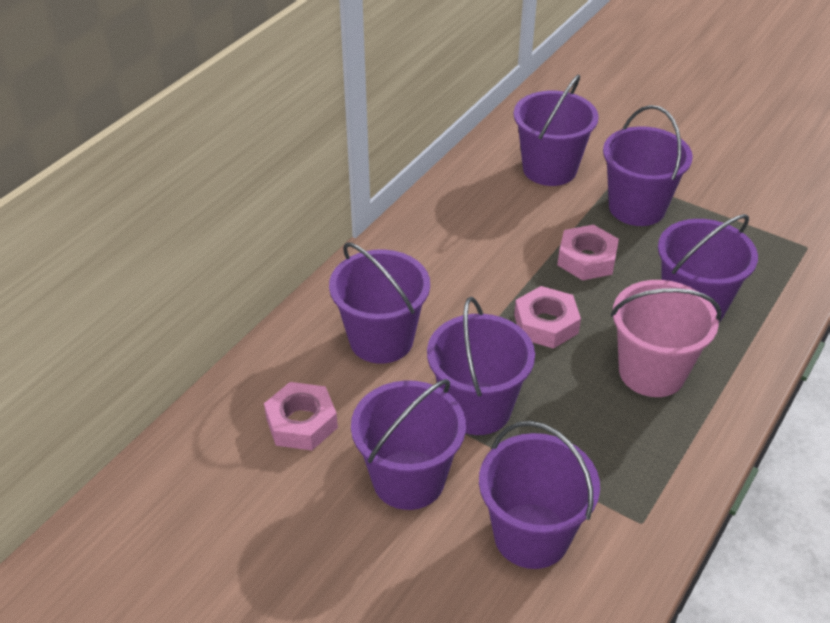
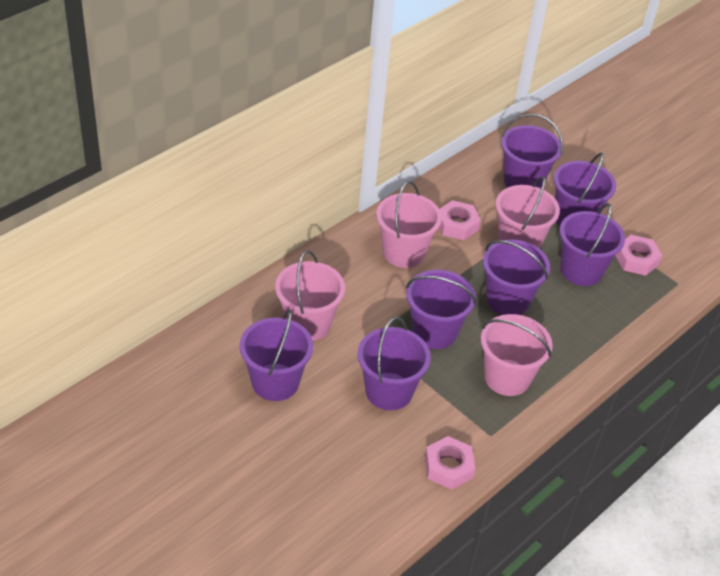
pink bucket: 1 -> 4

